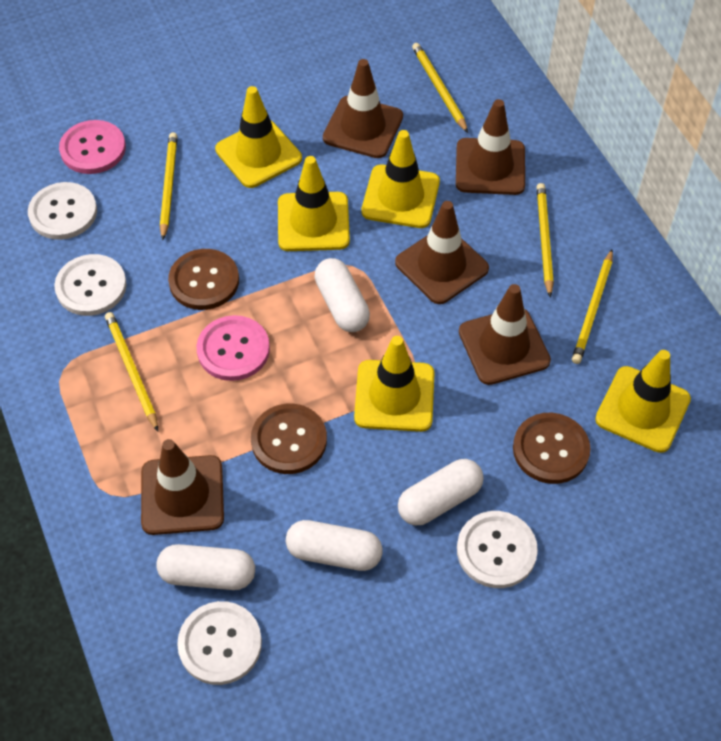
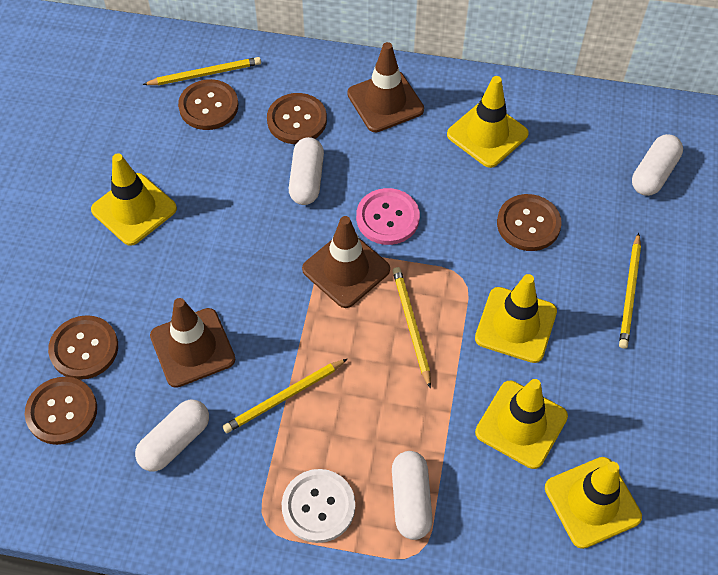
brown button: 3 -> 5
brown traffic cone: 5 -> 3
pink button: 2 -> 1
white button: 4 -> 1
yellow pencil: 5 -> 4

